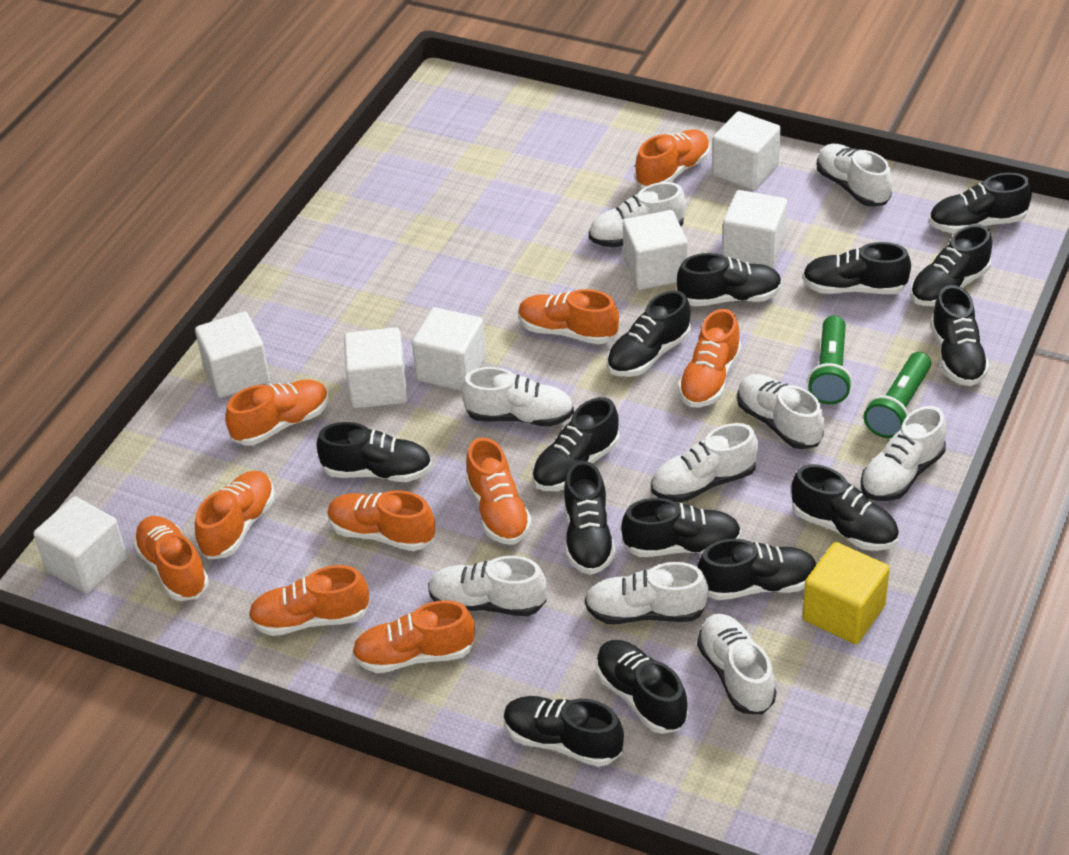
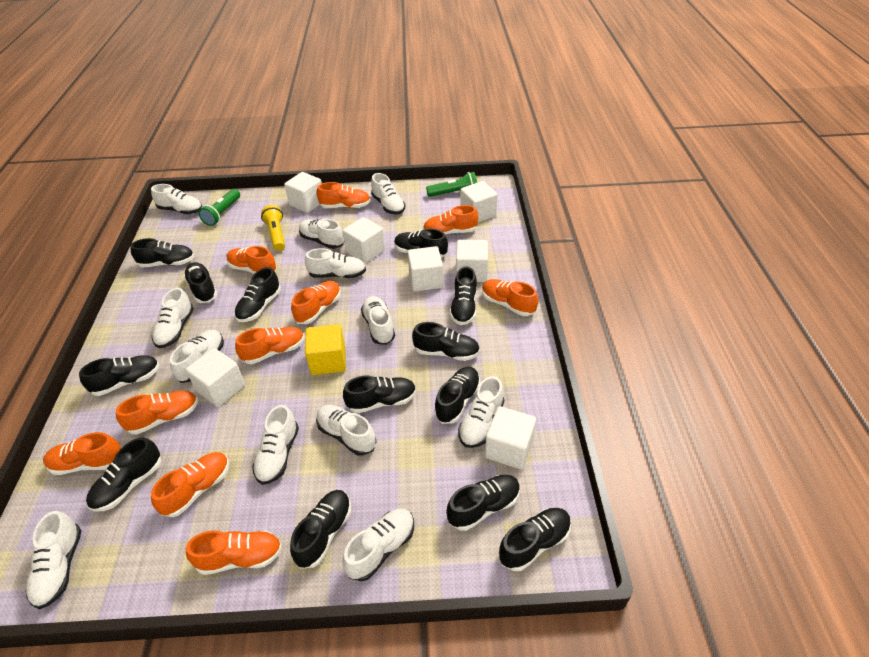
black shoe: 14 -> 13
white shoe: 9 -> 12
yellow flashlight: 0 -> 1

